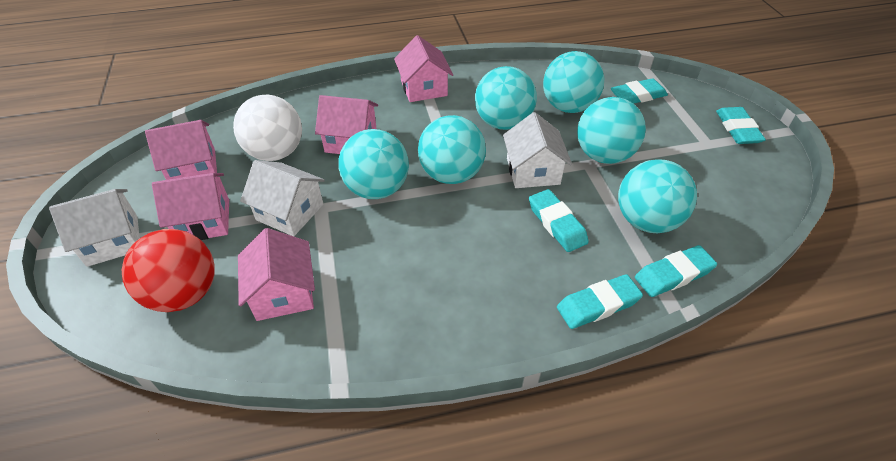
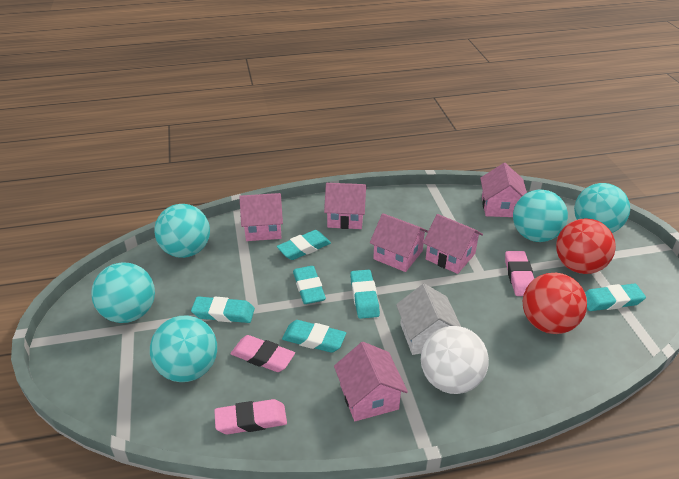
pink eraser: 0 -> 3
pink house: 5 -> 6
red ball: 1 -> 2
turquoise ball: 6 -> 5
turquoise eraser: 5 -> 6
white house: 3 -> 1

